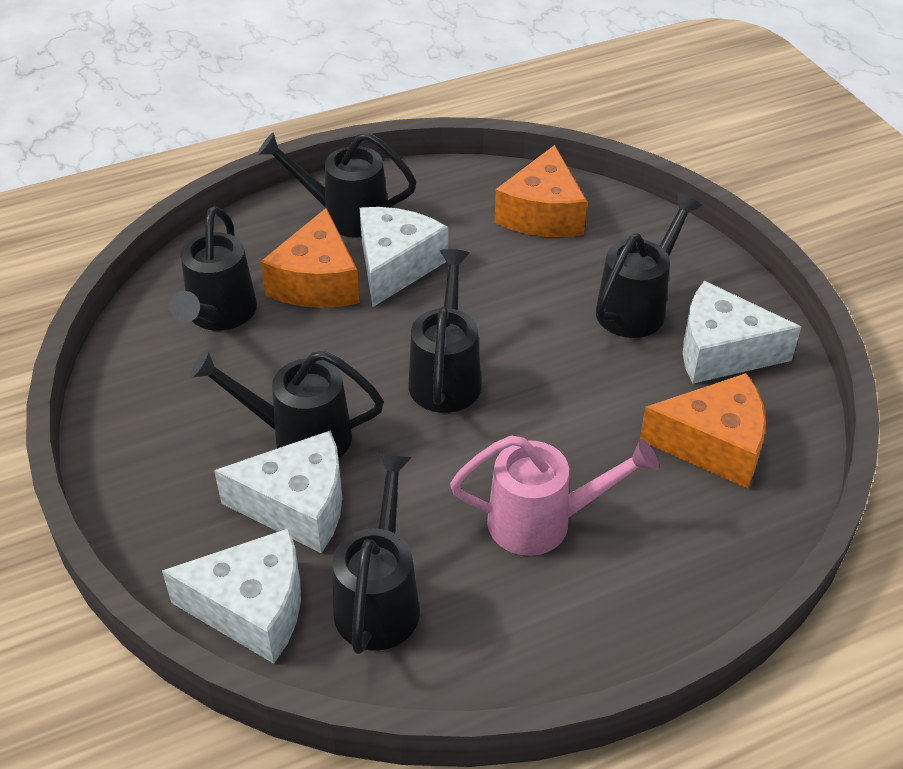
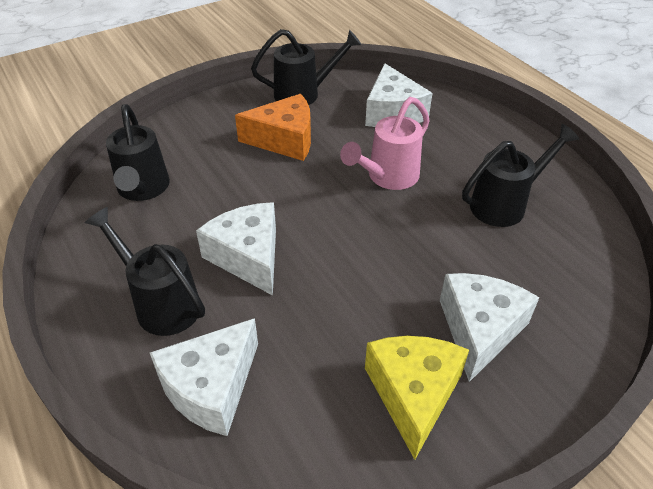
black watering can: 6 -> 4
orange cheese: 3 -> 1
yellow cheese: 0 -> 1

